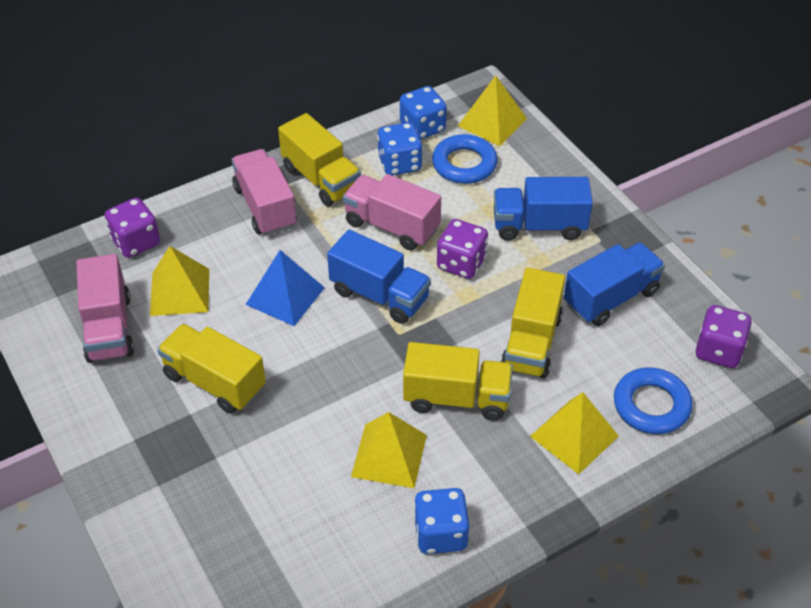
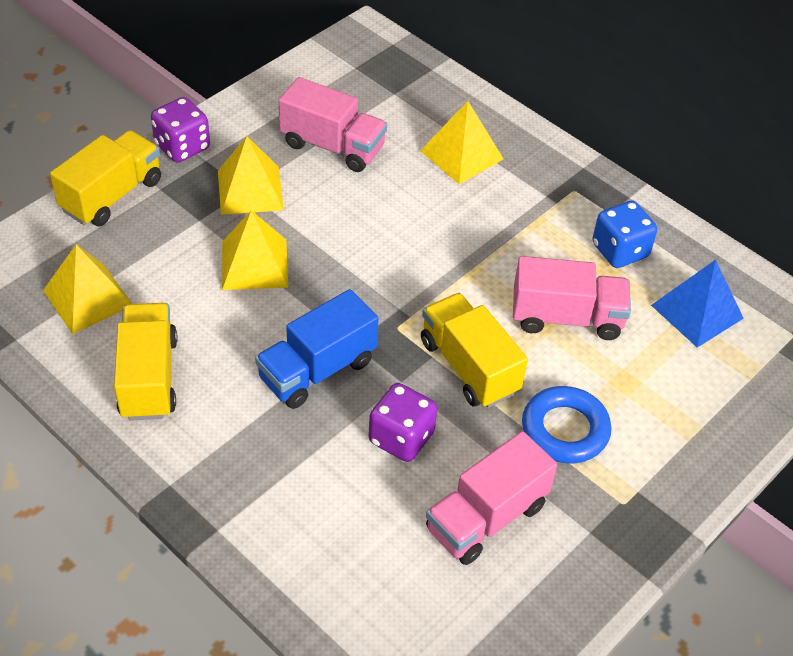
blue dice: 3 -> 1
blue ring: 2 -> 1
blue truck: 3 -> 1
purple dice: 3 -> 2
yellow truck: 4 -> 3

